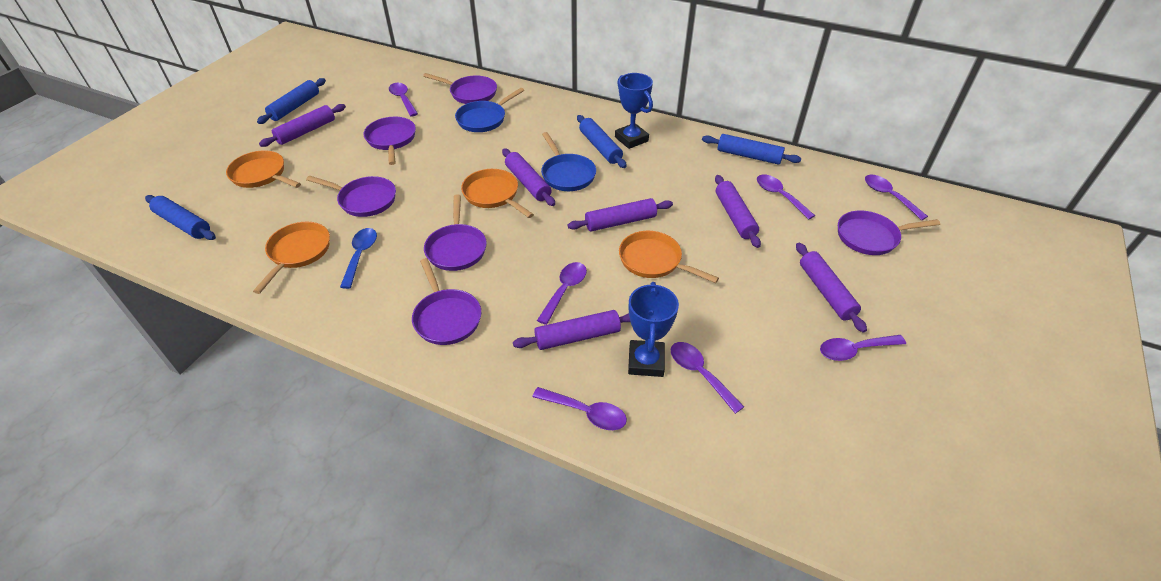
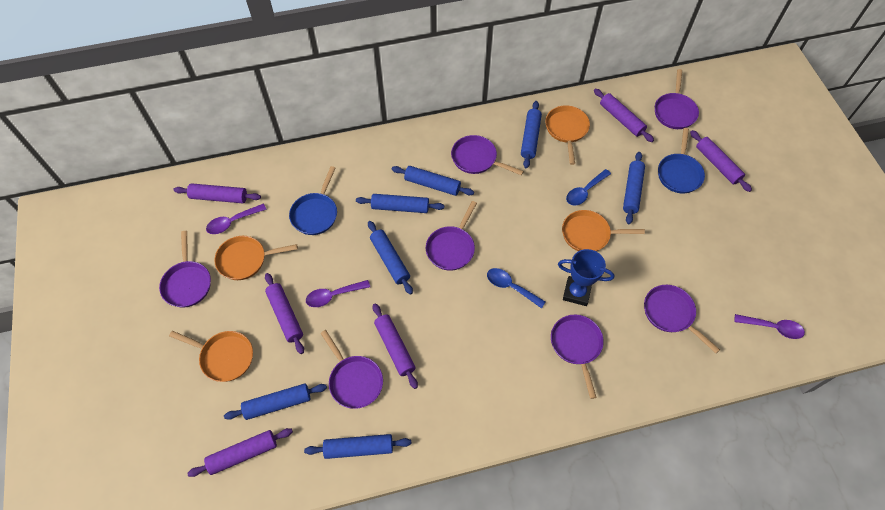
blue rolling pin: 4 -> 7
blue spoon: 1 -> 2
blue trophy: 2 -> 1
purple pan: 6 -> 7
purple spoon: 7 -> 3

